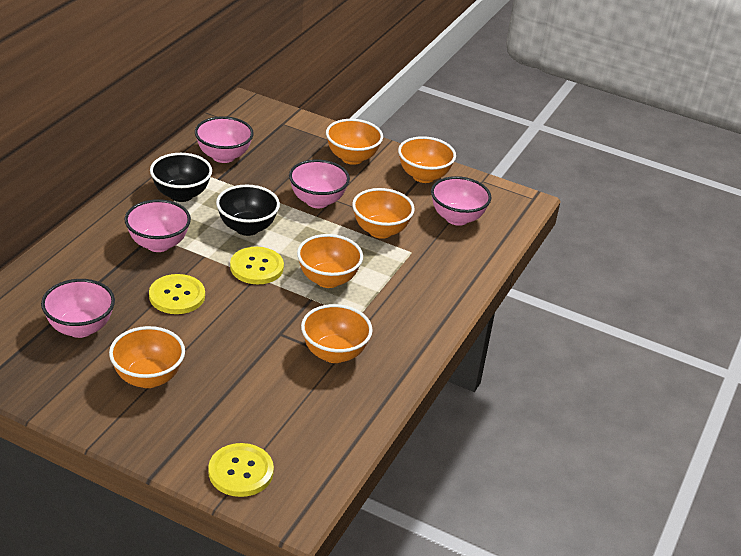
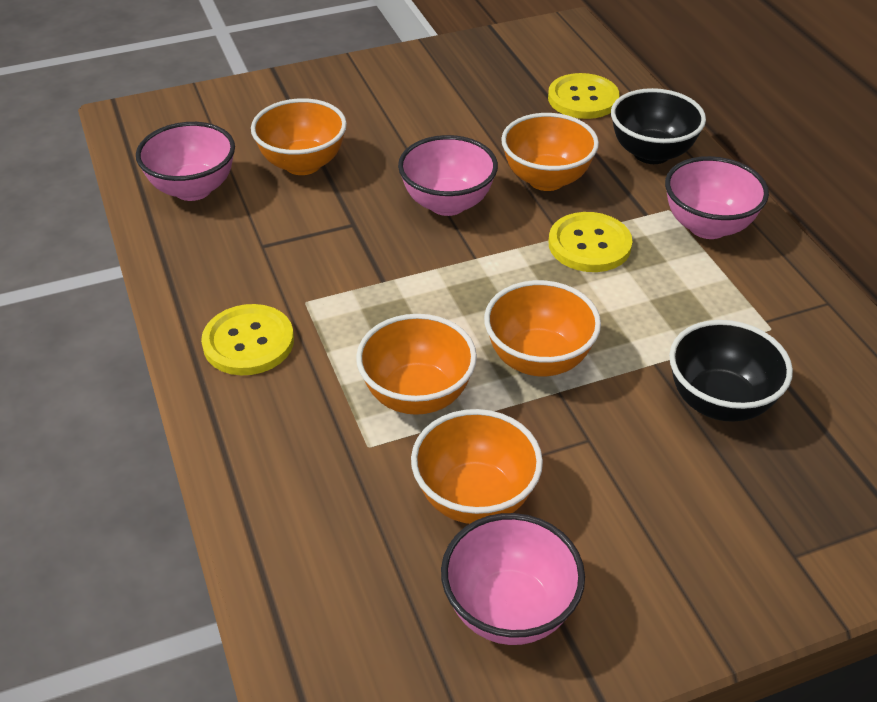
orange bowl: 6 -> 5
pink bowl: 5 -> 4

